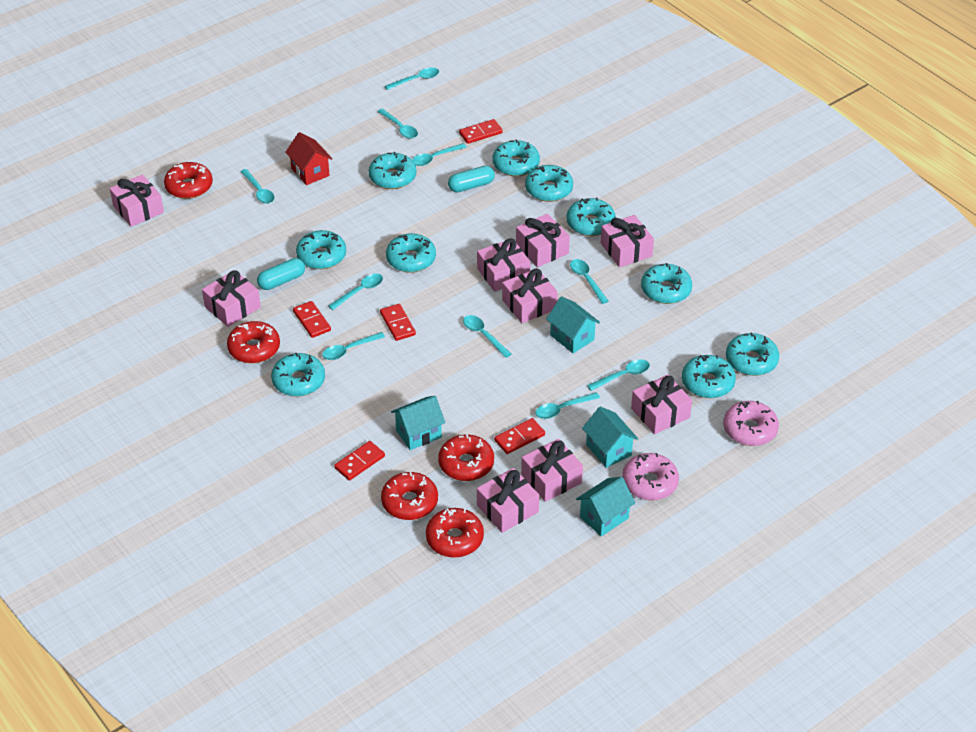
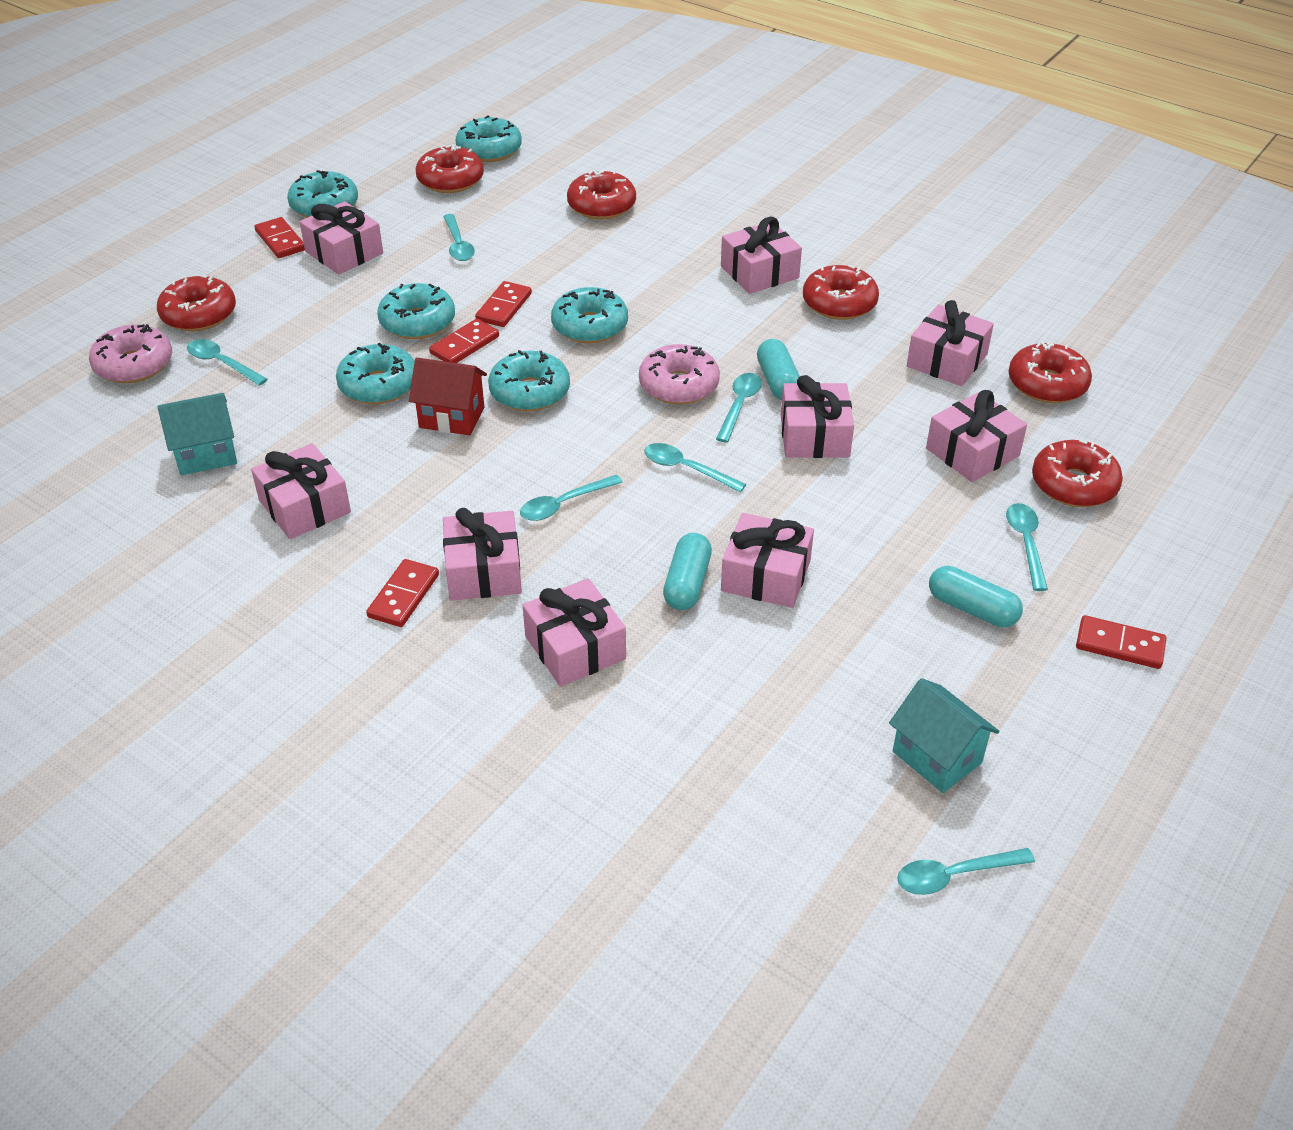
red donut: 5 -> 6
turquoise capsule: 2 -> 3
turquoise donut: 10 -> 6
turquoise house: 4 -> 2
turquoise spoon: 10 -> 7

